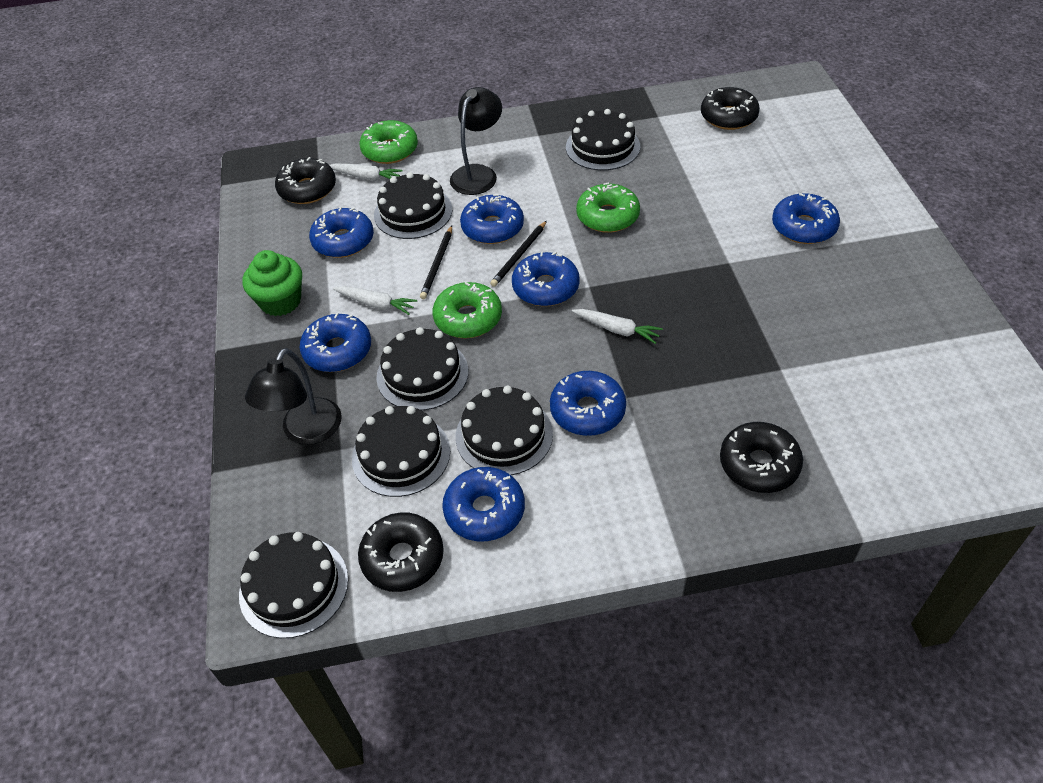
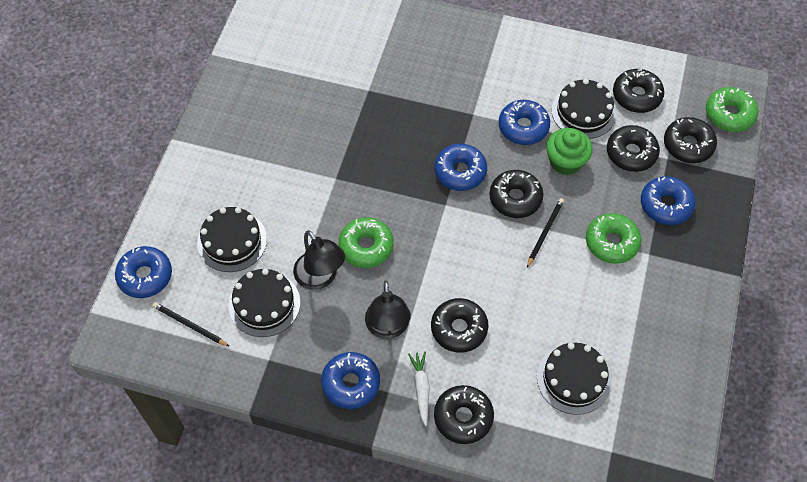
black cake: 6 -> 4
black donut: 4 -> 6
blue donut: 7 -> 5
white carrot: 3 -> 1

